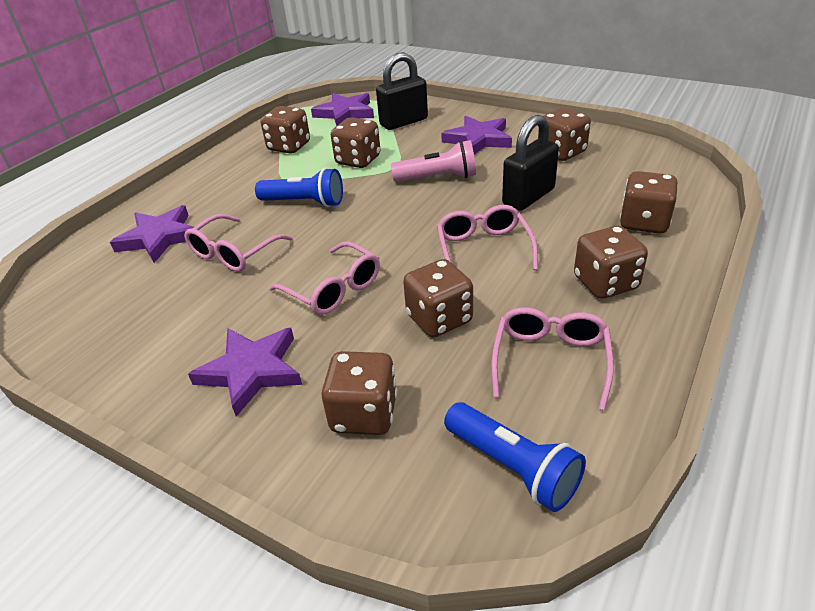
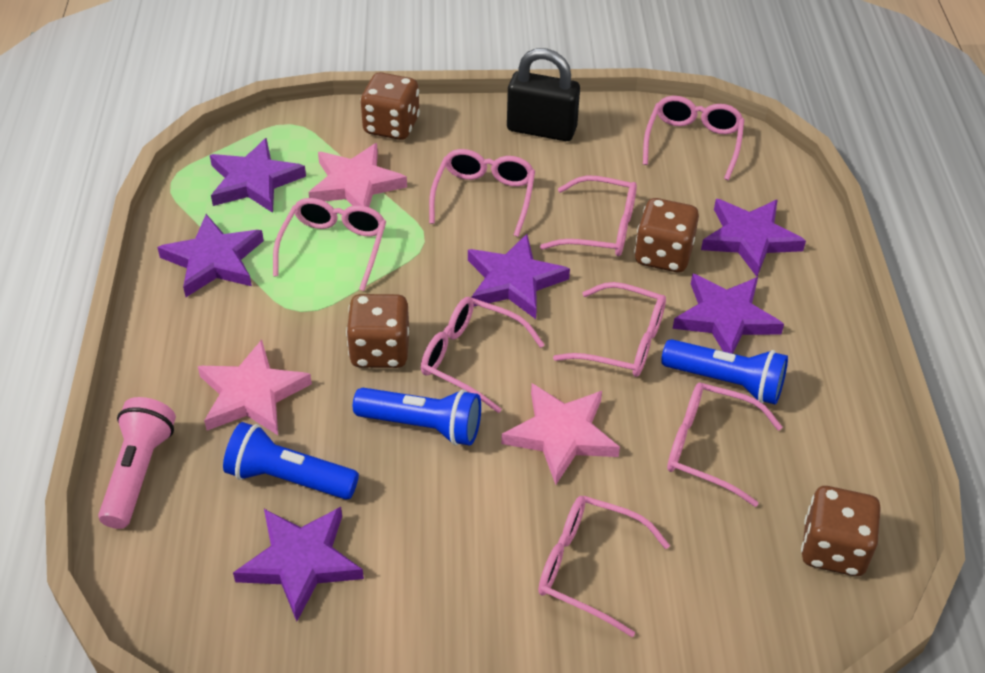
black padlock: 2 -> 1
blue flashlight: 2 -> 3
brown dice: 7 -> 4
pink glasses: 4 -> 8
pink star: 0 -> 3
purple star: 4 -> 6

